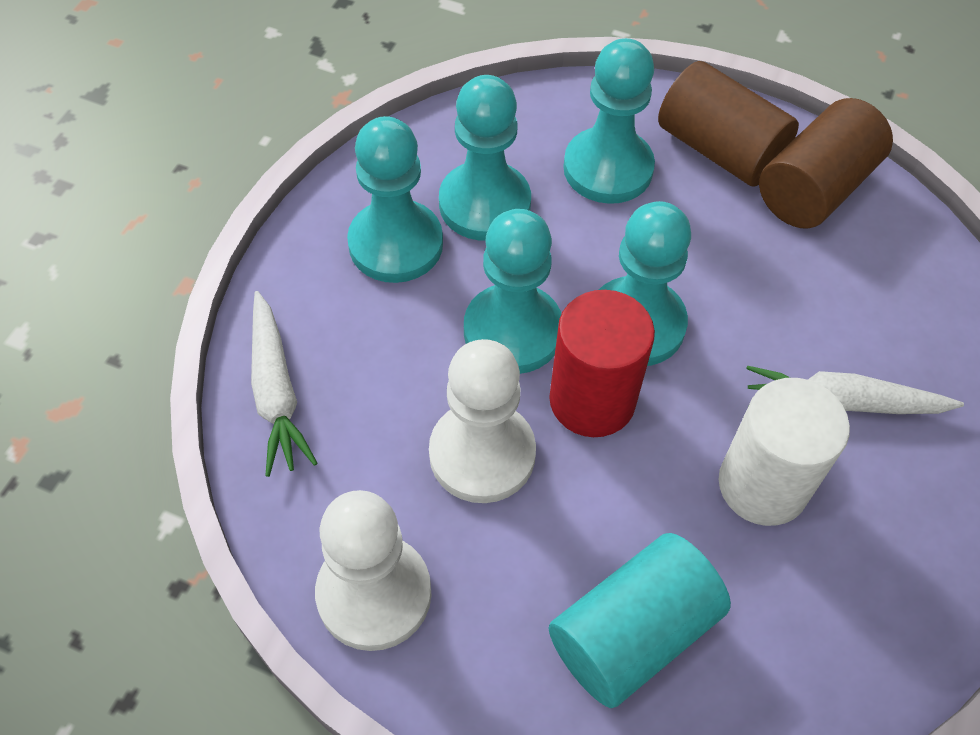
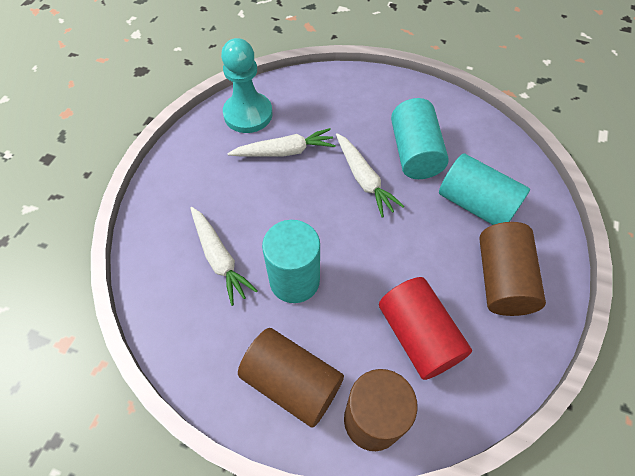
brown cylinder: 2 -> 3
turquoise cylinder: 1 -> 3
turquoise pawn: 5 -> 1
white carrot: 2 -> 3
white cylinder: 1 -> 0
white pawn: 2 -> 0

